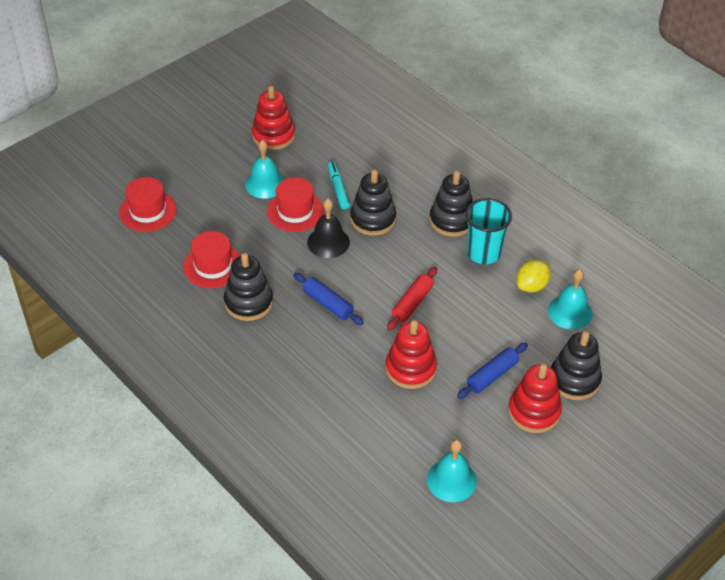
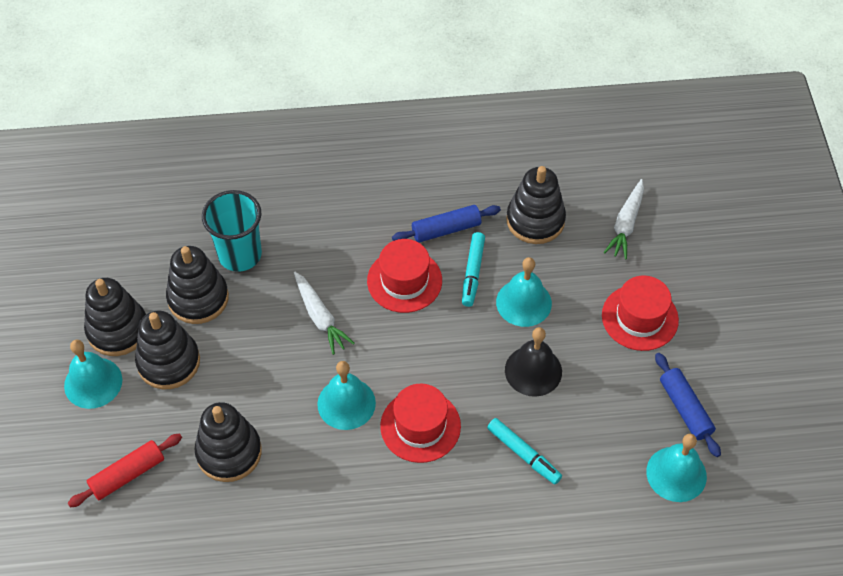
black stacking toy: 4 -> 5
red stacking toy: 3 -> 0
turquoise bell: 3 -> 4
turquoise marker: 1 -> 2
white carrot: 0 -> 2
yellow lemon: 1 -> 0

